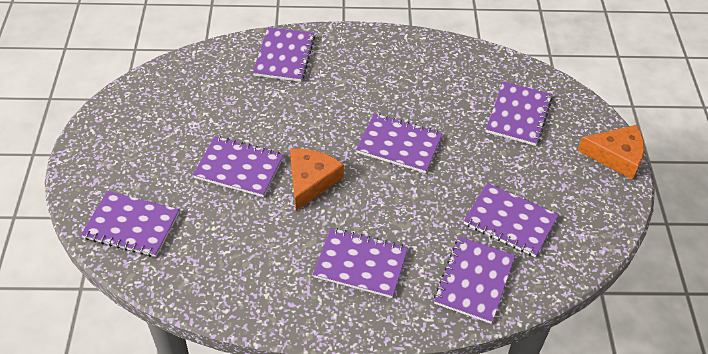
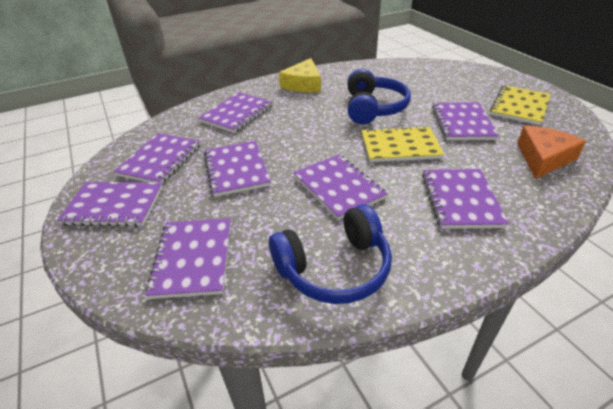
blue headphones: 0 -> 2
orange cheese: 2 -> 1
yellow cheese: 0 -> 1
yellow notebook: 0 -> 2

